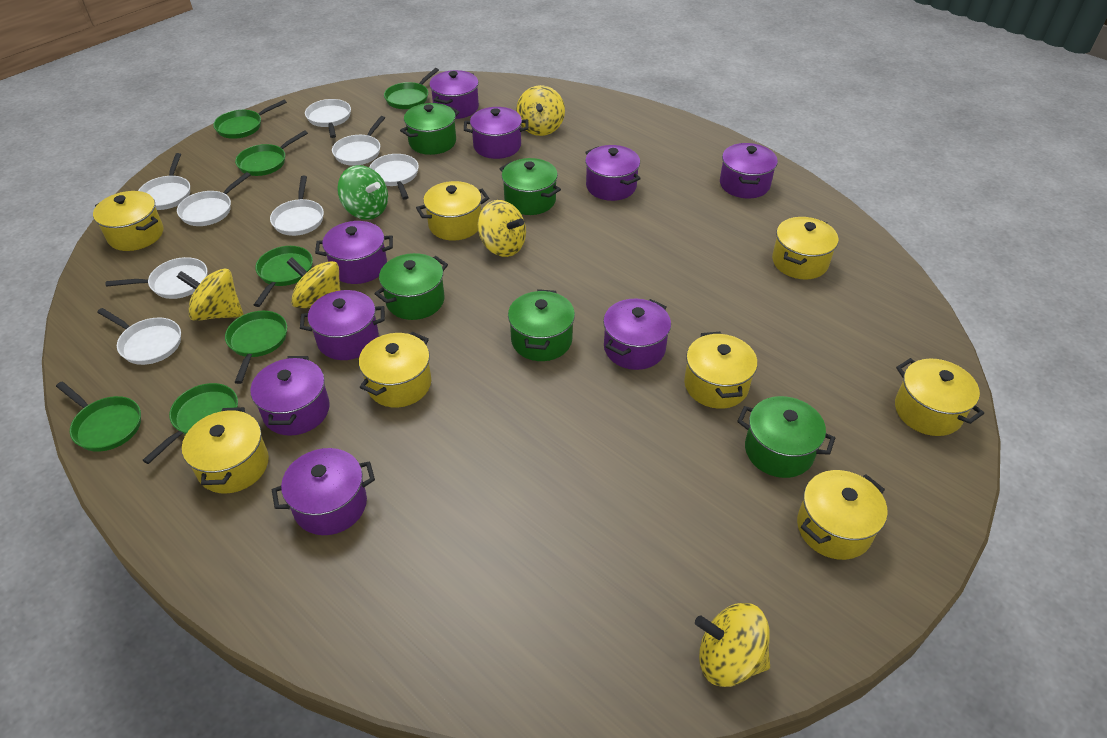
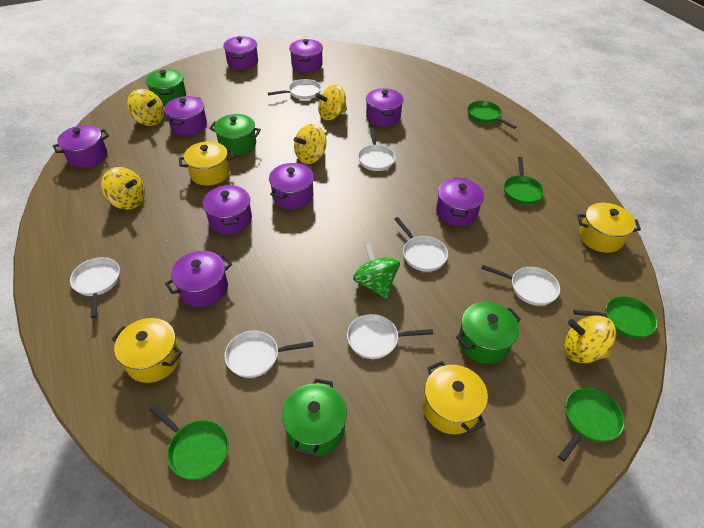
green pan: 7 -> 5
green pot: 5 -> 4
white pan: 8 -> 7
yellow pot: 8 -> 4

